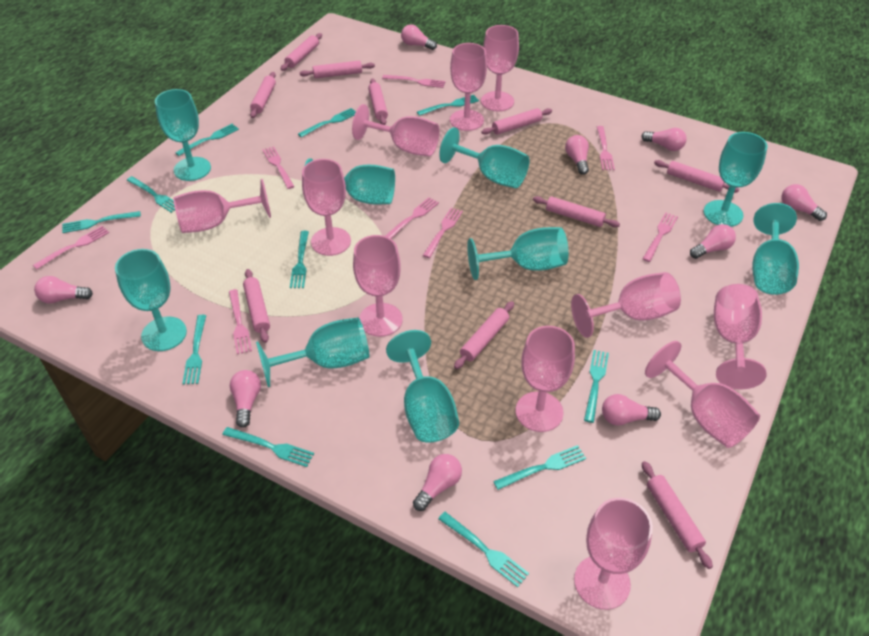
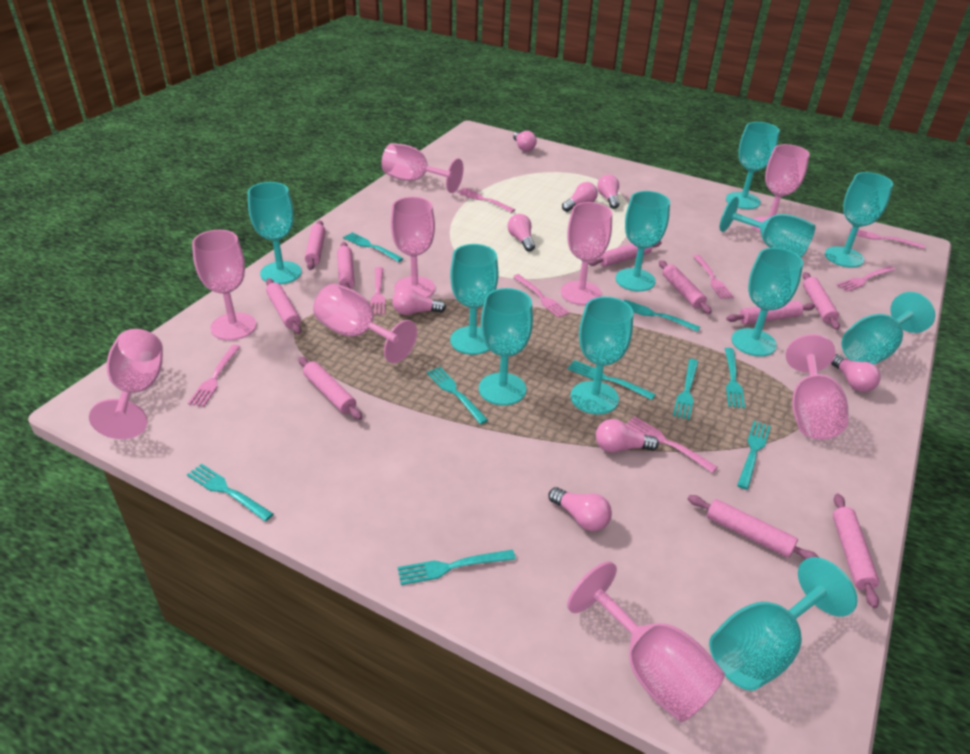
pink goblet: 11 -> 9
pink light bulb: 9 -> 8
turquoise fork: 11 -> 9
turquoise goblet: 9 -> 11

